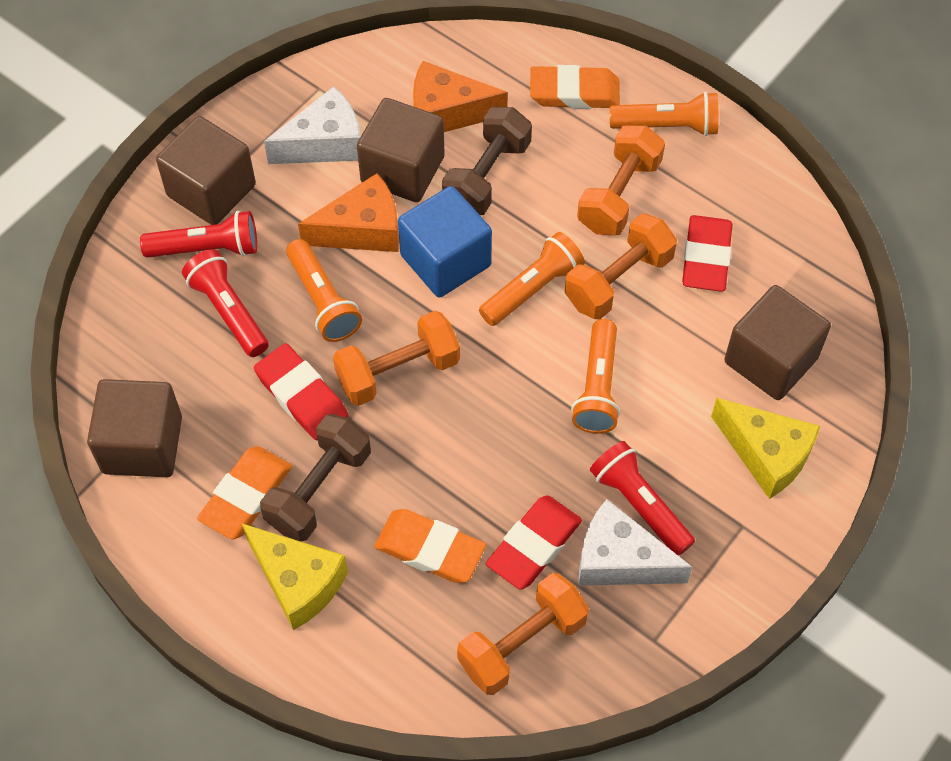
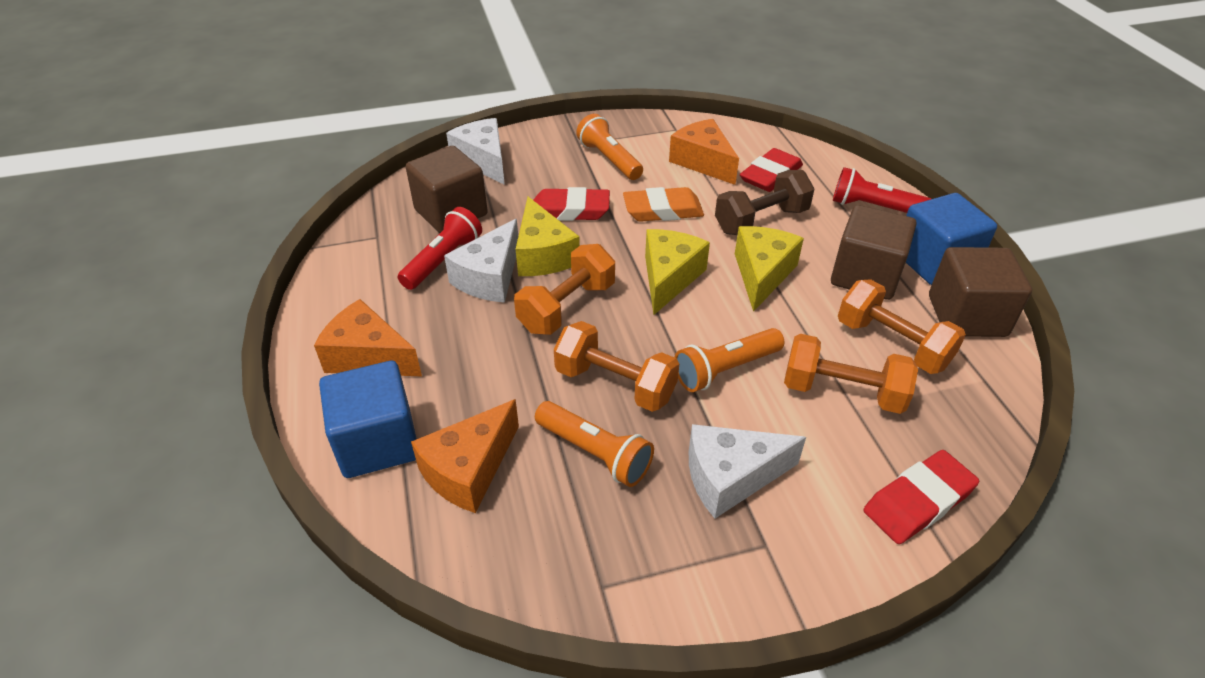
blue cube: 1 -> 2
brown cube: 4 -> 3
brown dumbbell: 2 -> 1
orange cheese: 2 -> 3
orange eraser: 3 -> 1
orange flashlight: 4 -> 3
red flashlight: 3 -> 2
white cheese: 2 -> 3
yellow cheese: 2 -> 3

